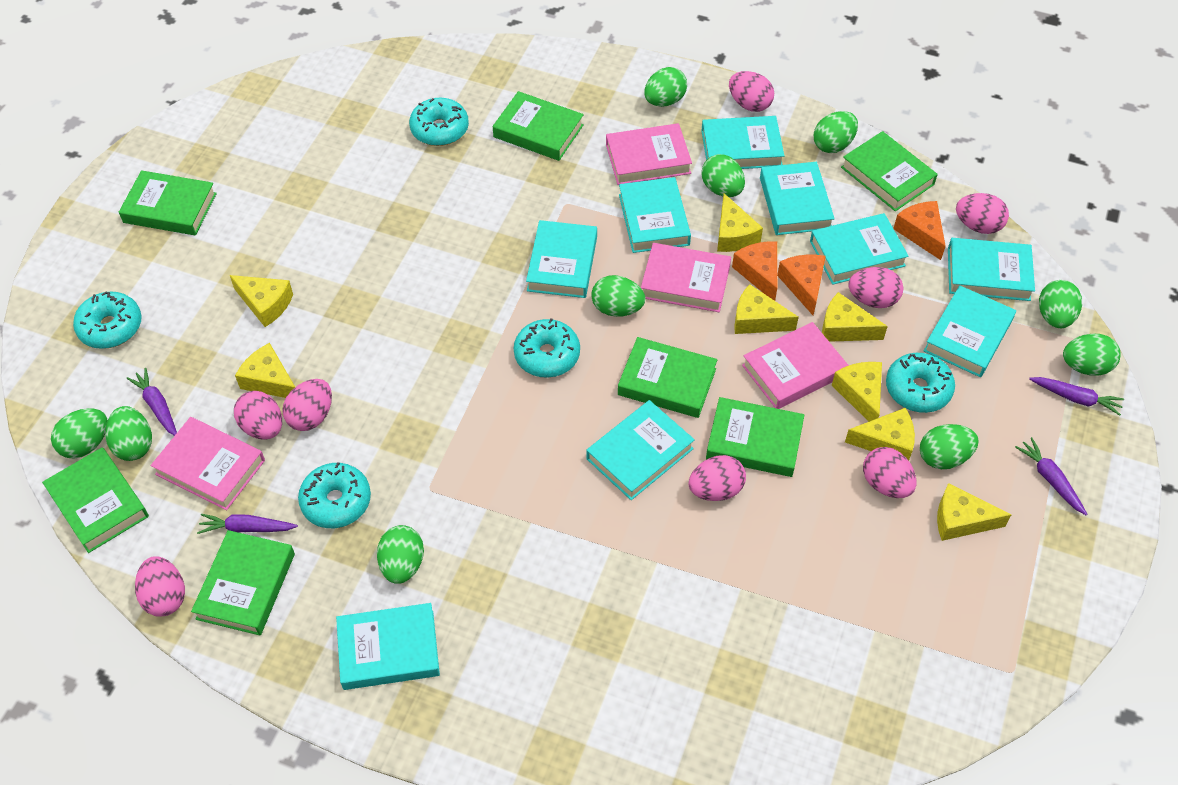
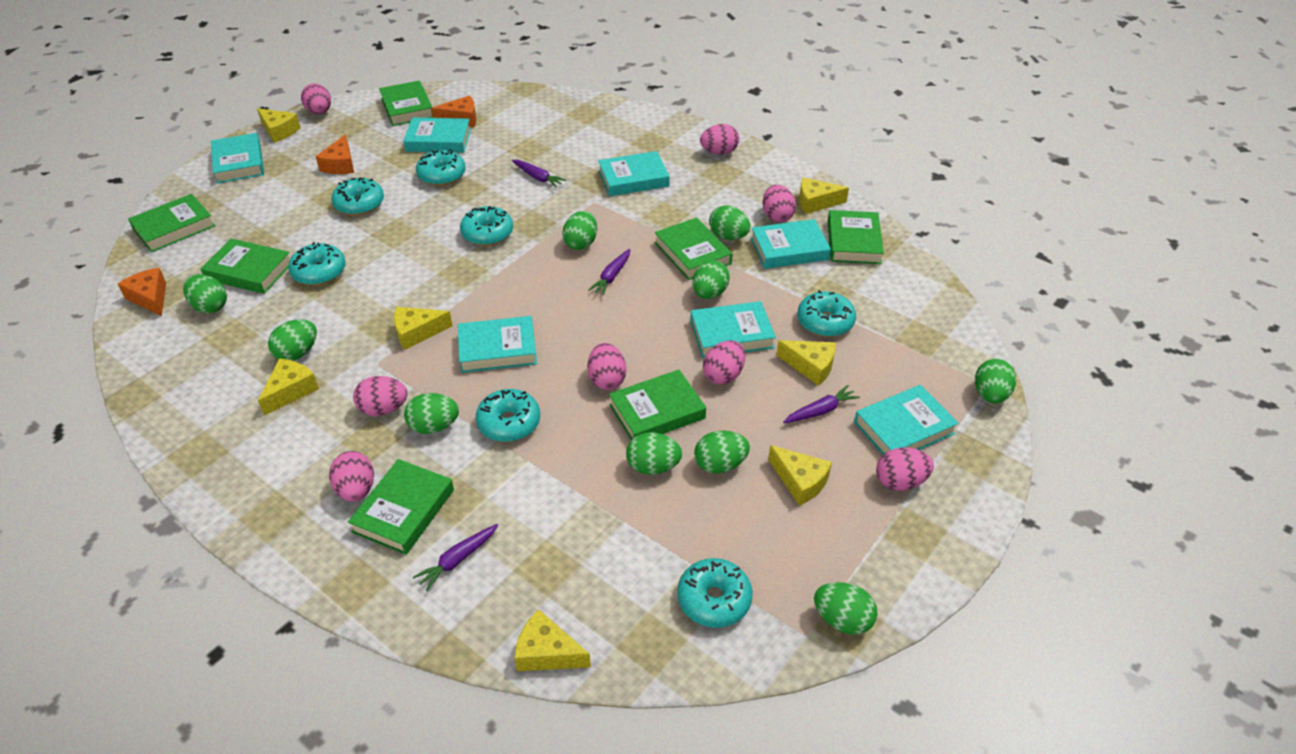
pink book: 4 -> 0
turquoise book: 9 -> 7
turquoise donut: 5 -> 7
yellow cheese: 8 -> 7

